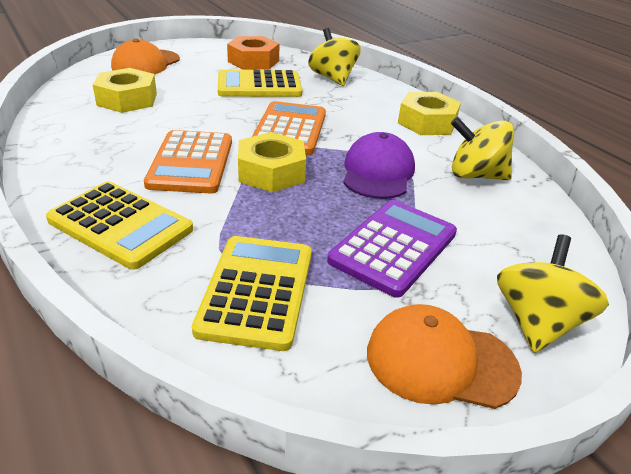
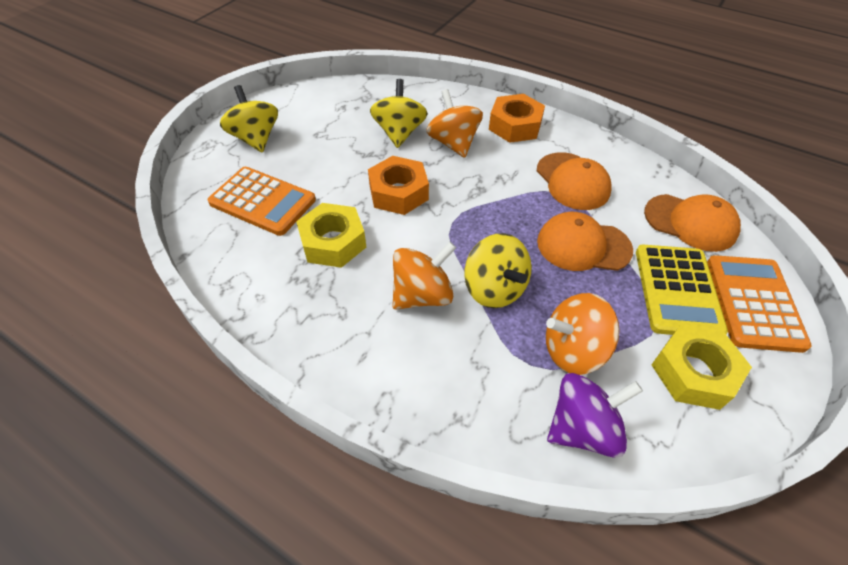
orange cap: 2 -> 3
orange nut: 1 -> 2
orange spinning top: 0 -> 3
purple calculator: 1 -> 0
purple cap: 1 -> 0
purple spinning top: 0 -> 1
yellow calculator: 3 -> 1
yellow nut: 3 -> 2

